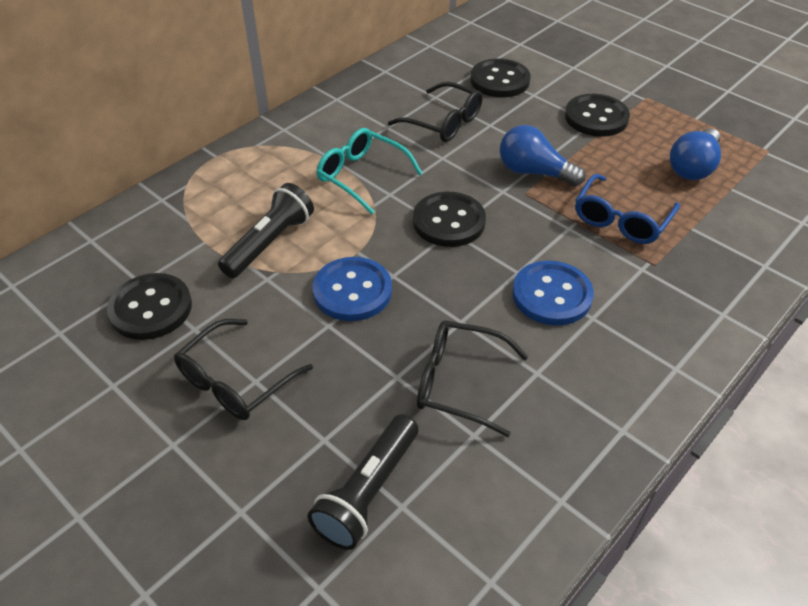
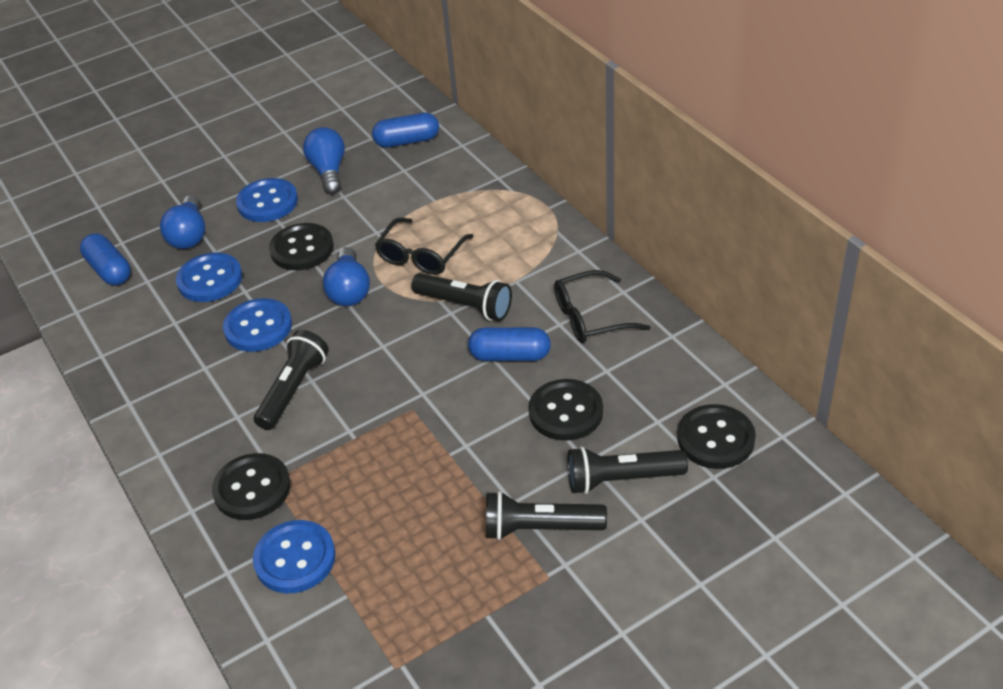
black flashlight: 2 -> 4
black glasses: 3 -> 2
blue button: 2 -> 4
blue capsule: 0 -> 3
blue glasses: 1 -> 0
blue light bulb: 2 -> 3
turquoise glasses: 1 -> 0

